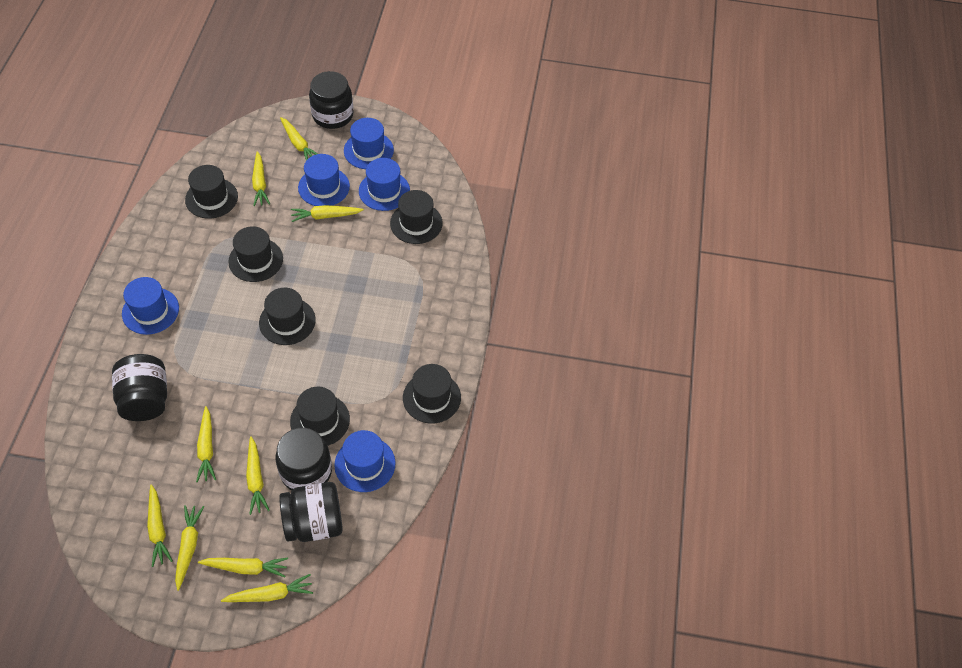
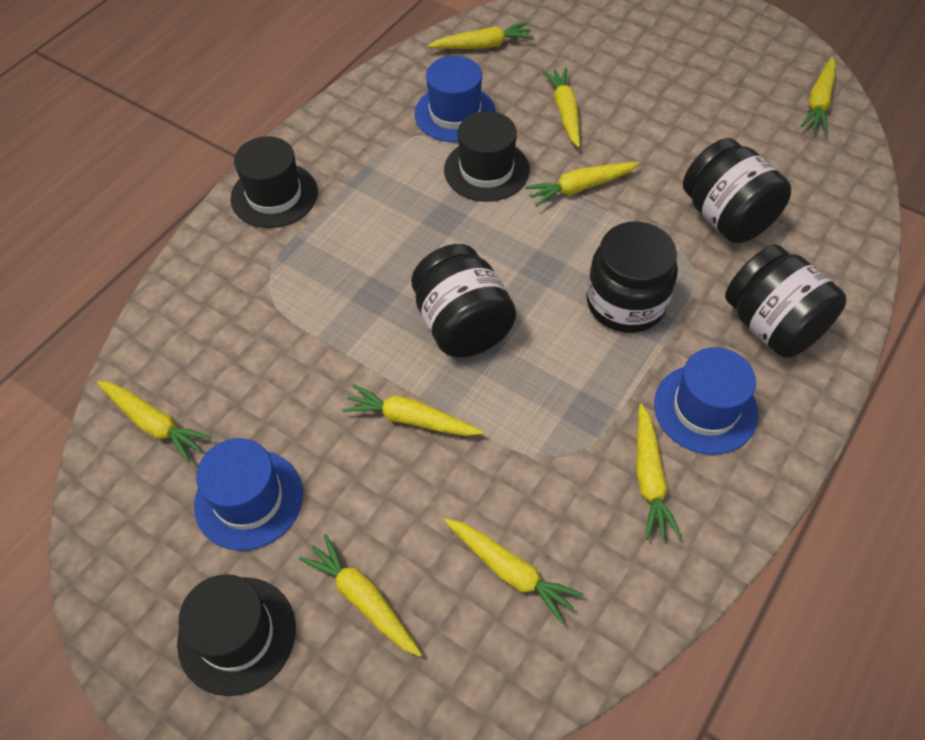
black hat: 6 -> 3
blue hat: 5 -> 3

